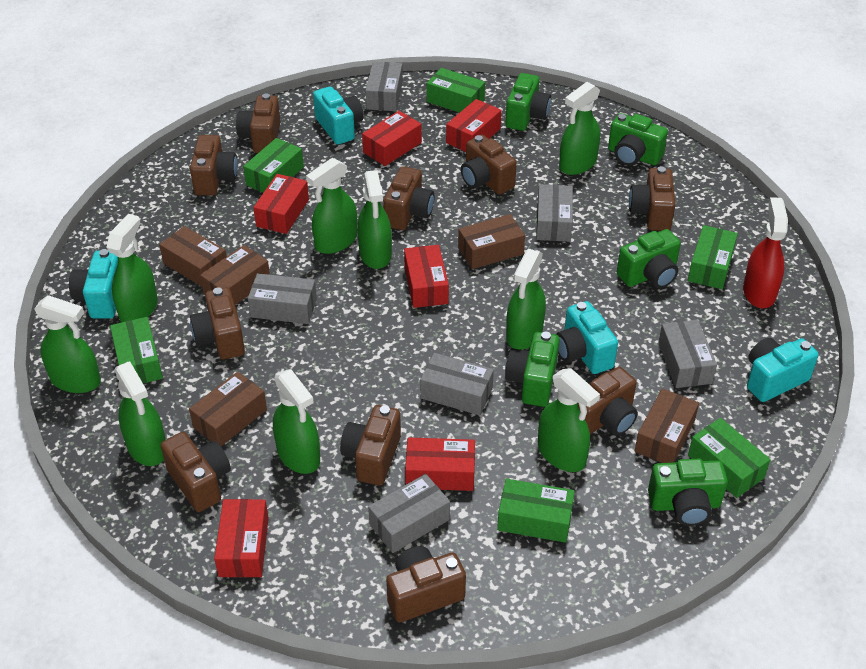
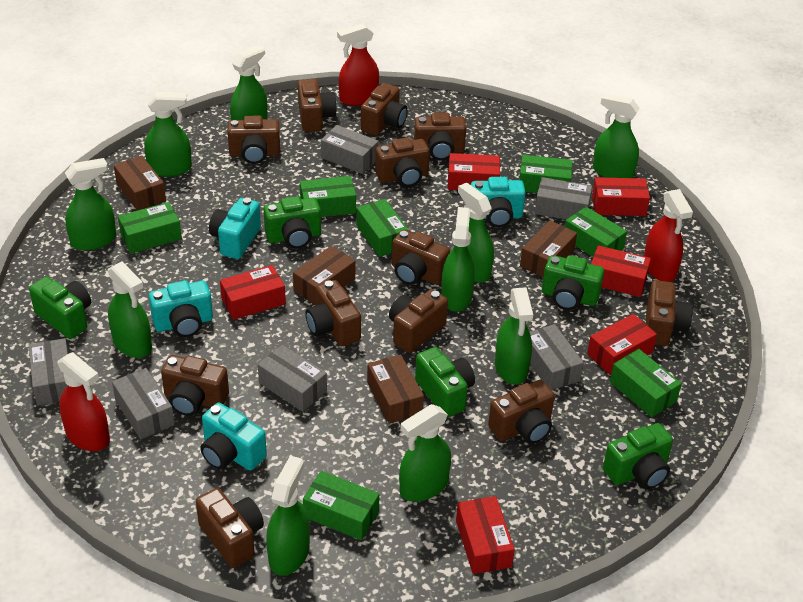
brown box: 5 -> 4
brown camera: 10 -> 12
green box: 6 -> 7
green spray bottle: 9 -> 10
red spray bottle: 1 -> 3

